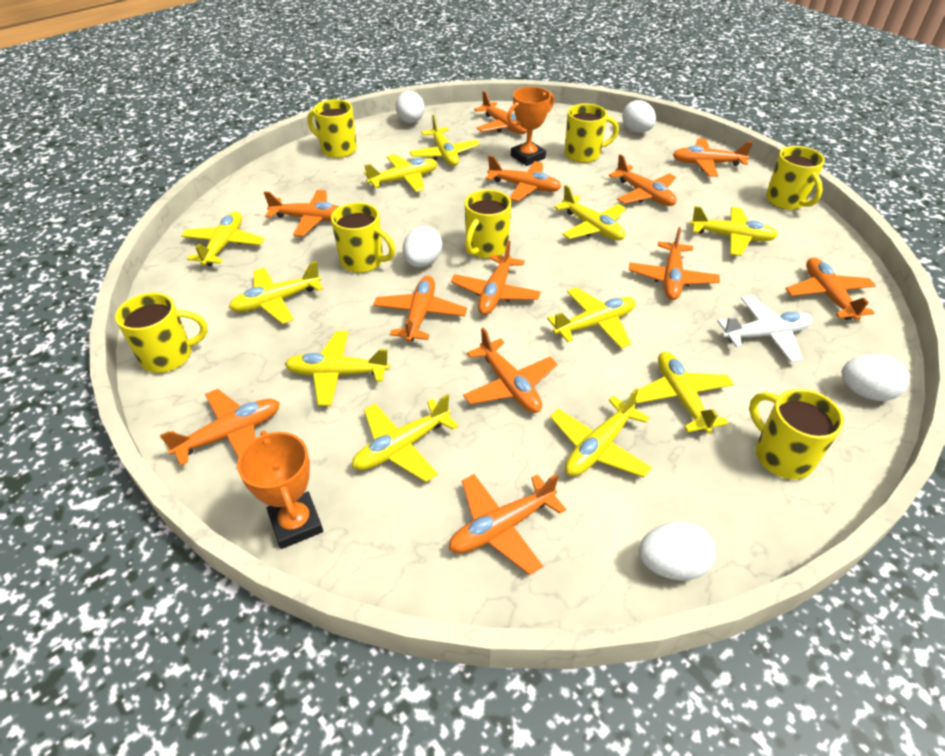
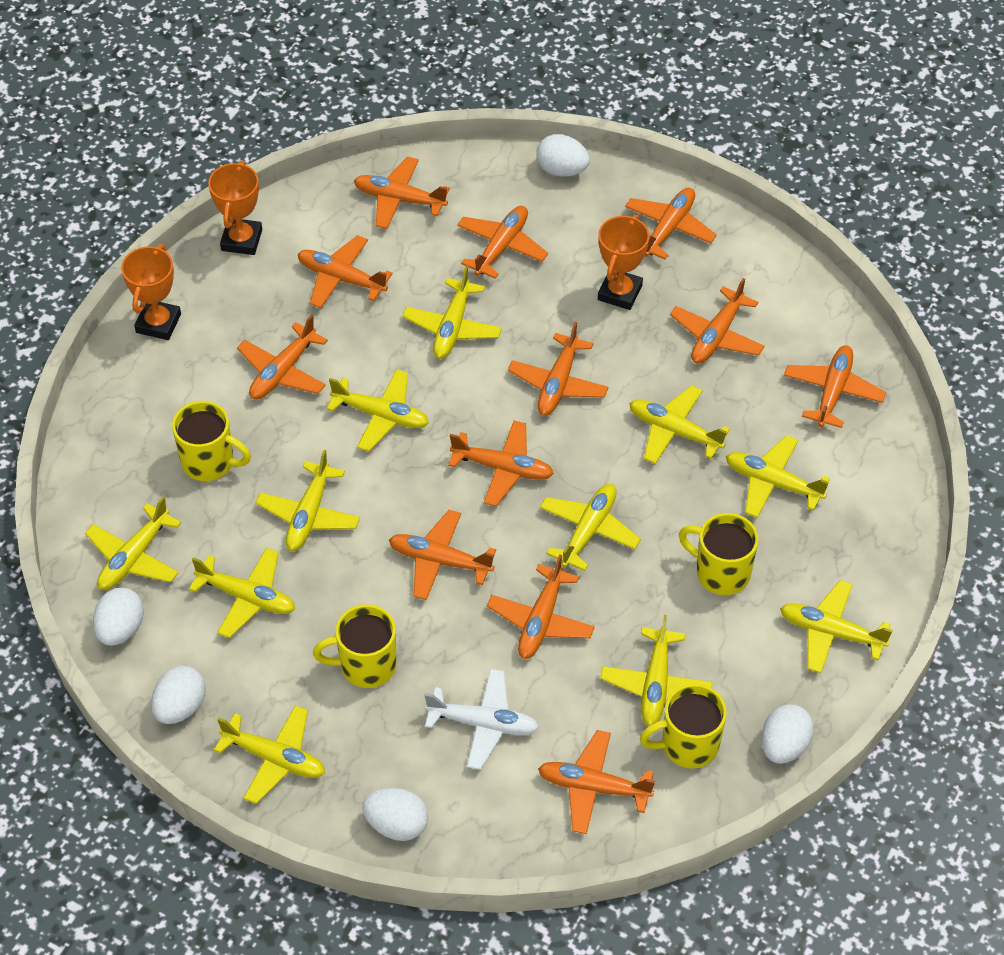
orange trophy: 2 -> 3
yellow mug: 7 -> 4

